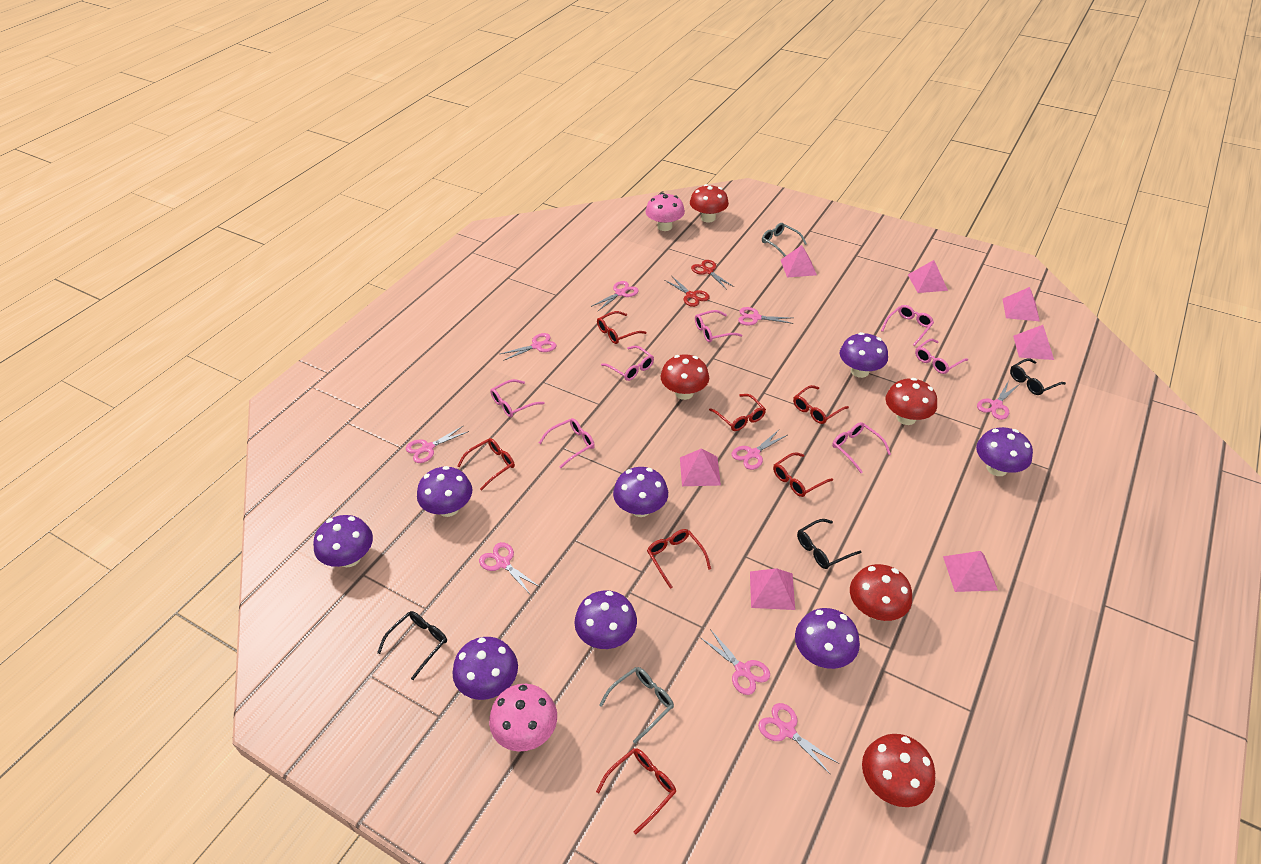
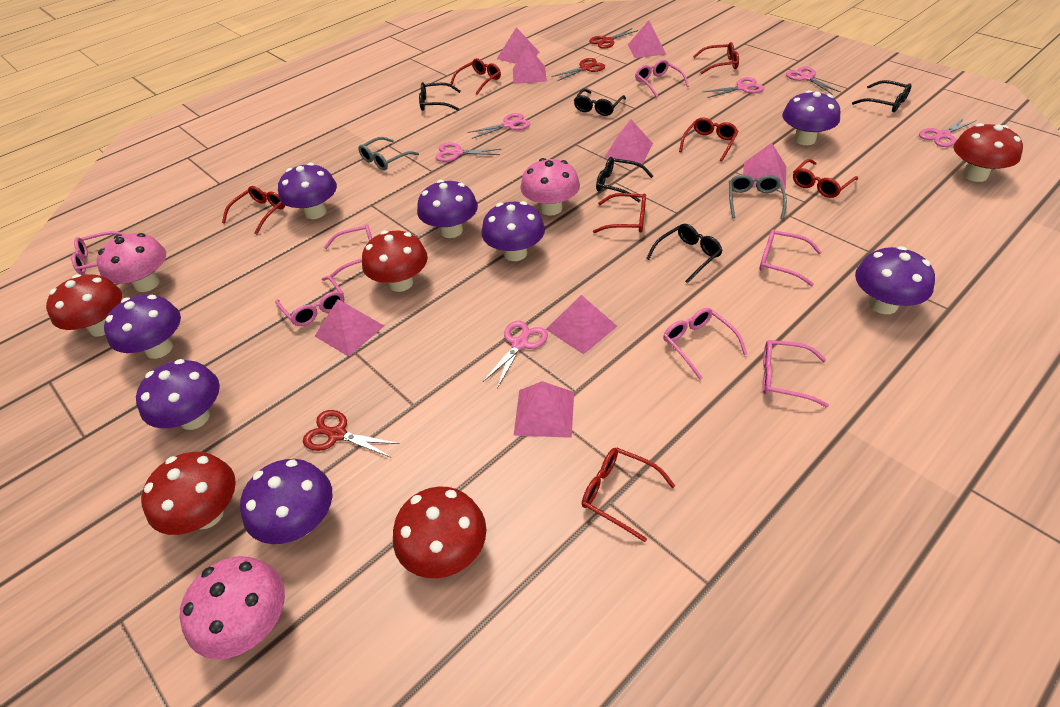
black glasses: 3 -> 5
pink mushroom: 2 -> 3
pink pyramid: 7 -> 8
pink scissors: 9 -> 6
red scissors: 2 -> 3

